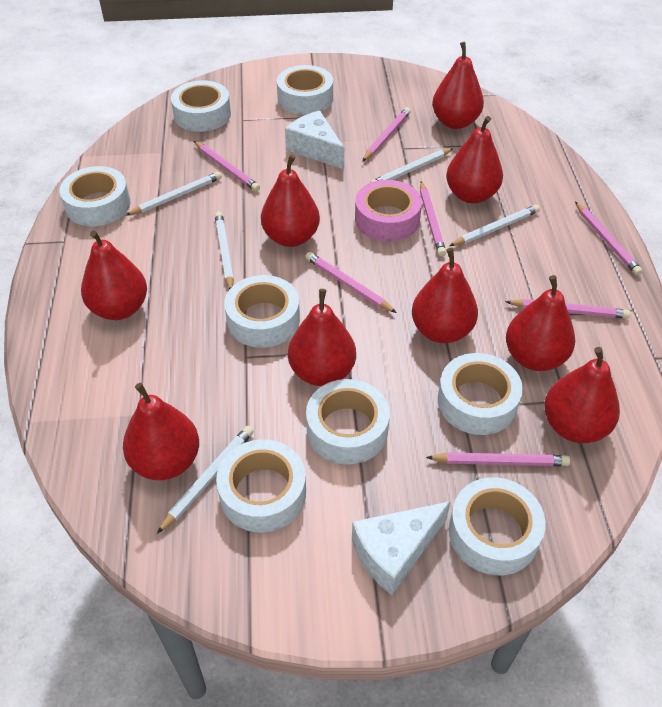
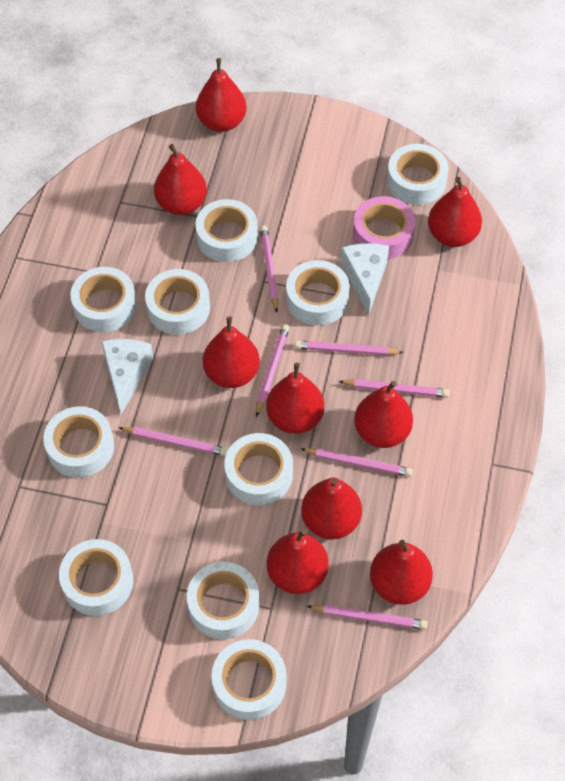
white pencil: 5 -> 0
white tape: 8 -> 10

